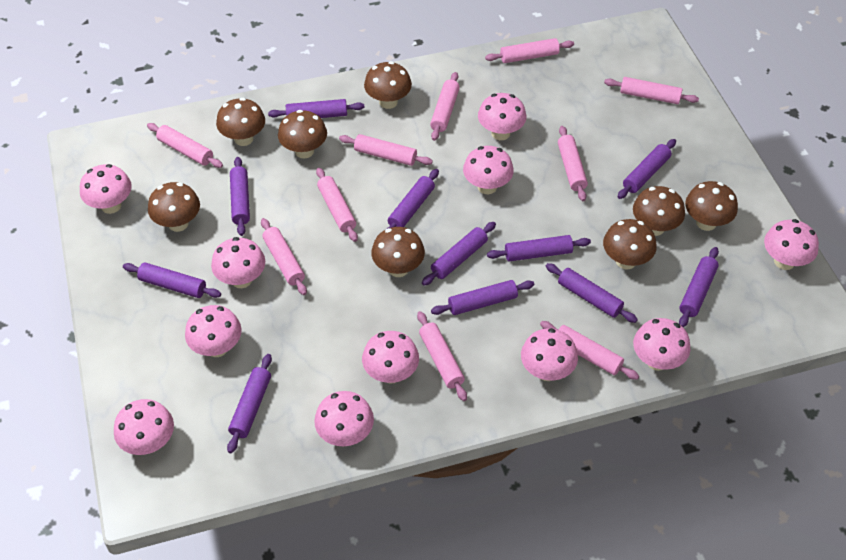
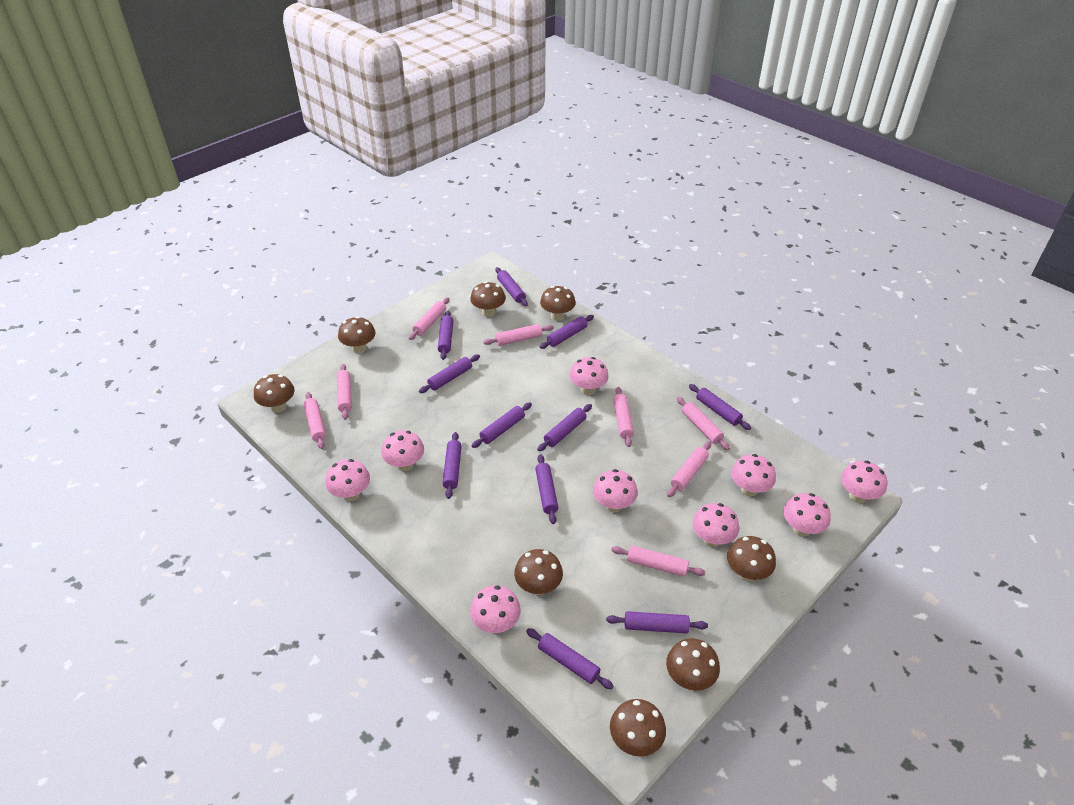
pink mushroom: 11 -> 9
pink rolling pin: 10 -> 8

